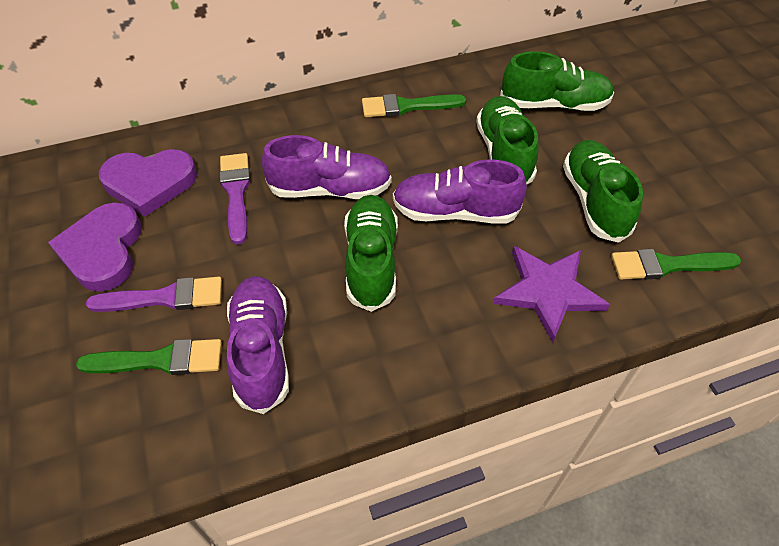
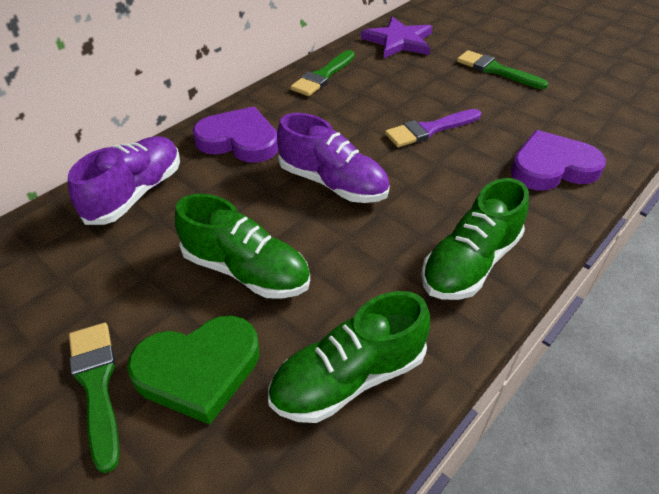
green heart: 0 -> 1
green shoe: 4 -> 3
purple brush: 2 -> 1
purple shoe: 3 -> 2

